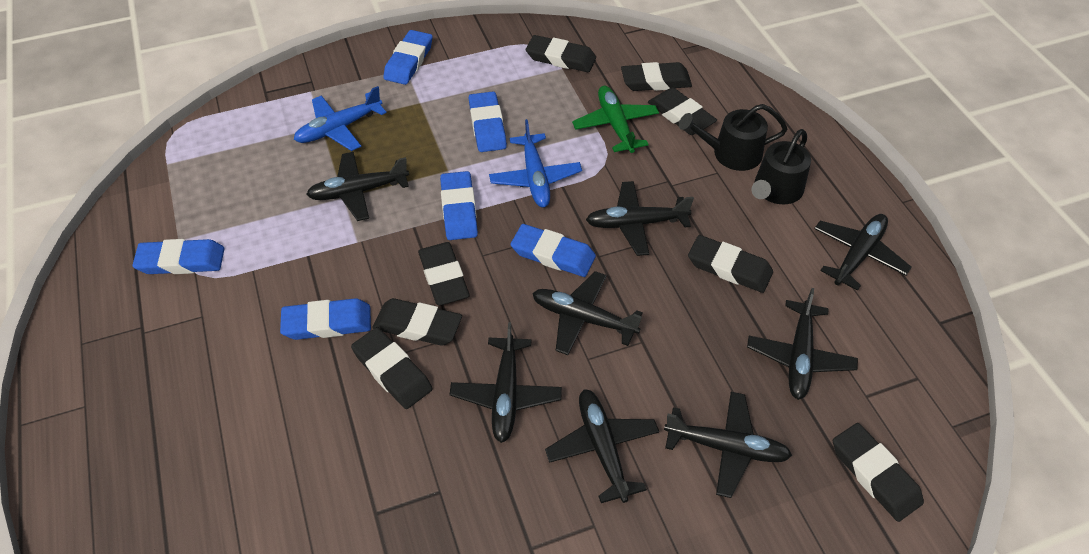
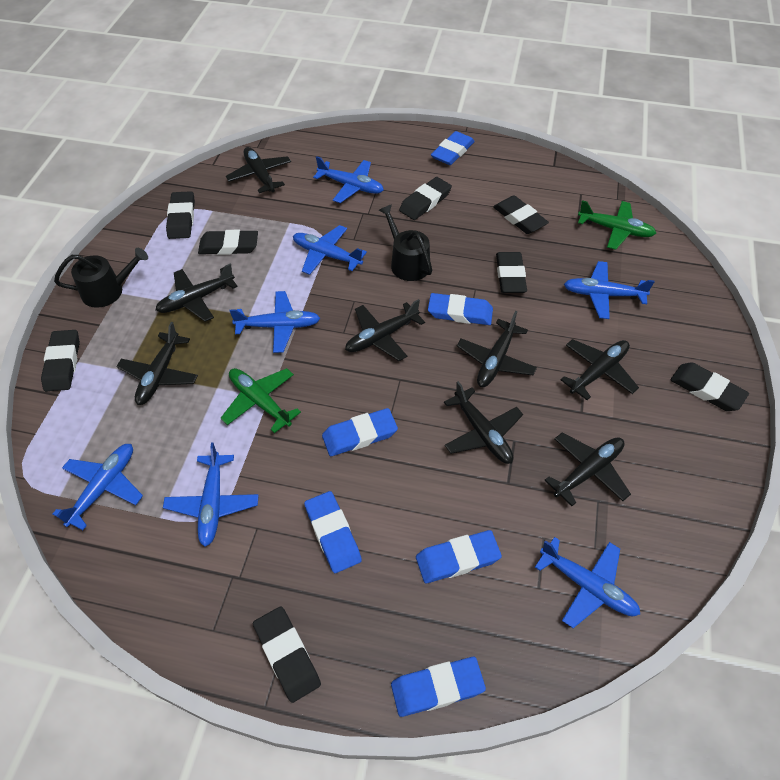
blue plane: 2 -> 7
green plane: 1 -> 2

